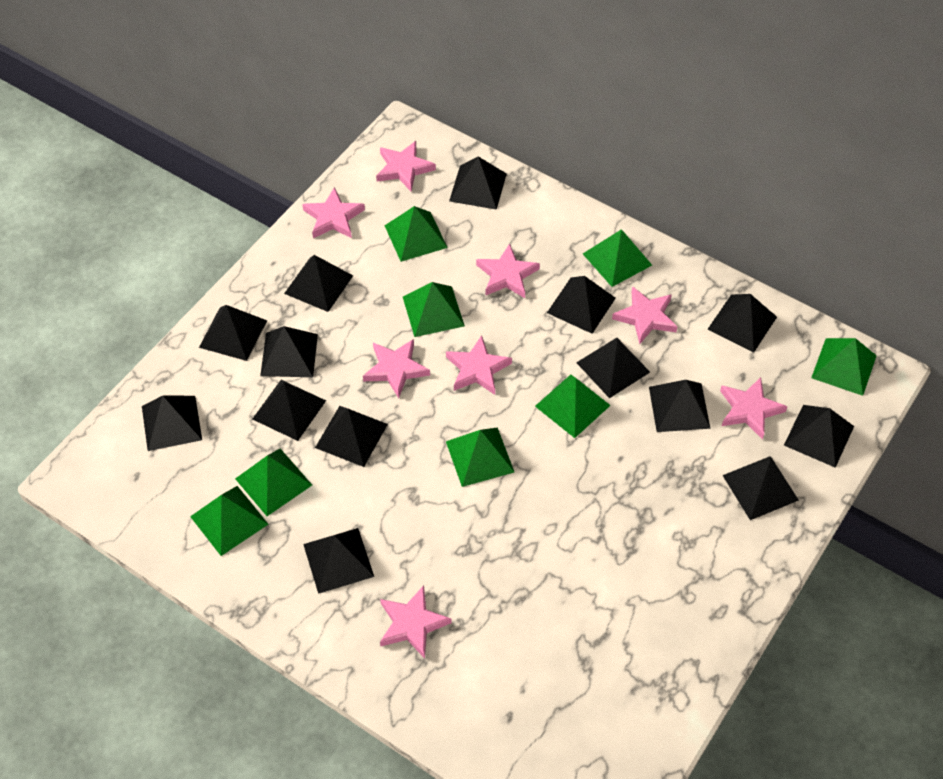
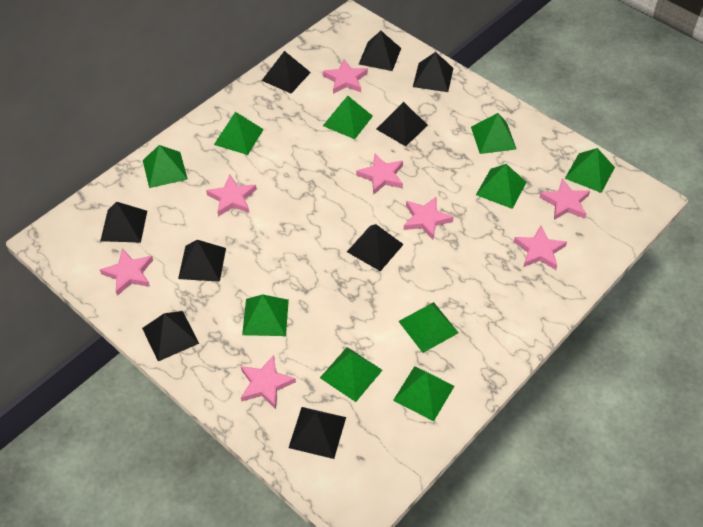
black pyramid: 14 -> 9
green pyramid: 8 -> 10

